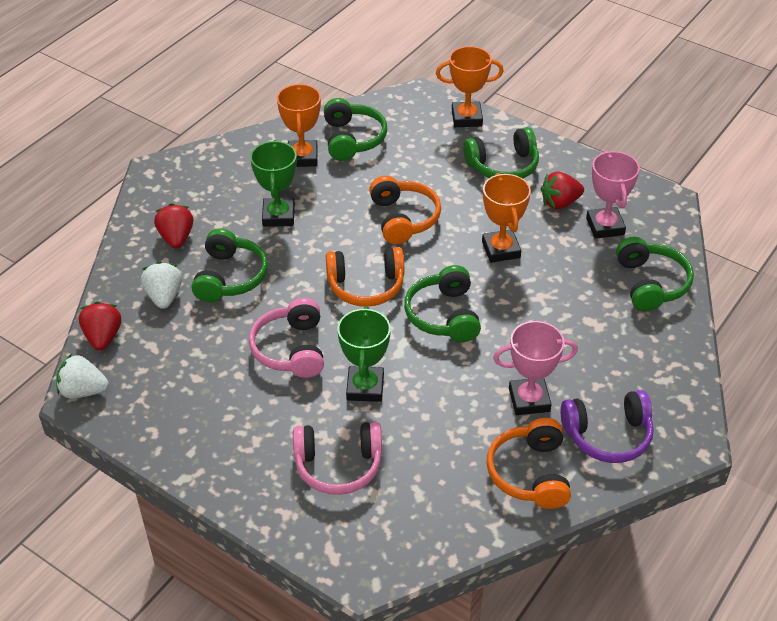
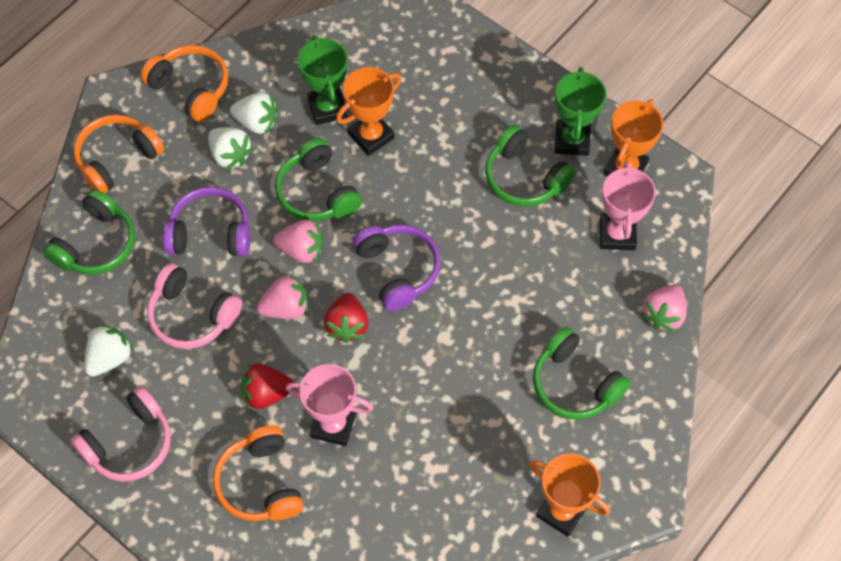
green headphones: 5 -> 4
pink strawberry: 0 -> 3
purple headphones: 1 -> 2
red strawberry: 3 -> 2
white strawberry: 2 -> 3

